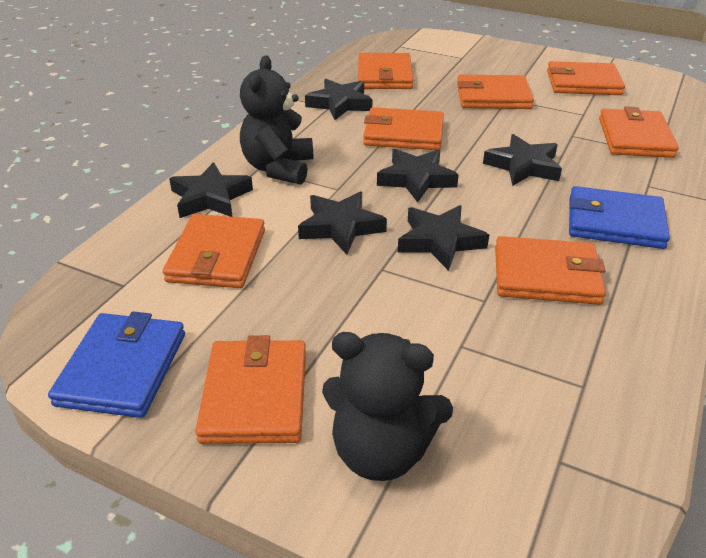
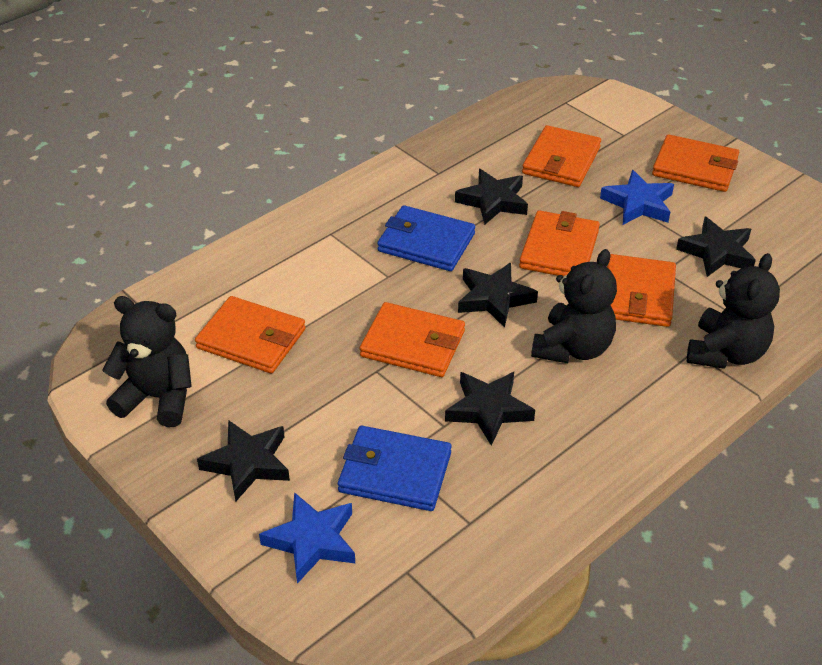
black star: 6 -> 5
black teddy bear: 2 -> 3
blue star: 0 -> 2
orange wallet: 8 -> 6

